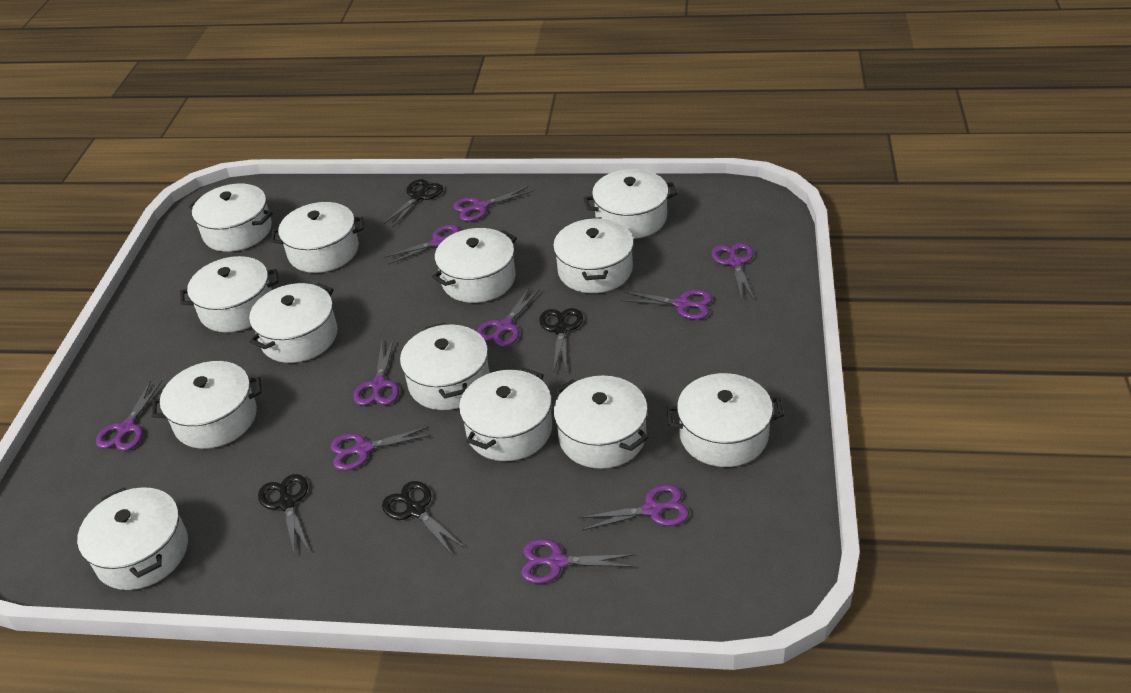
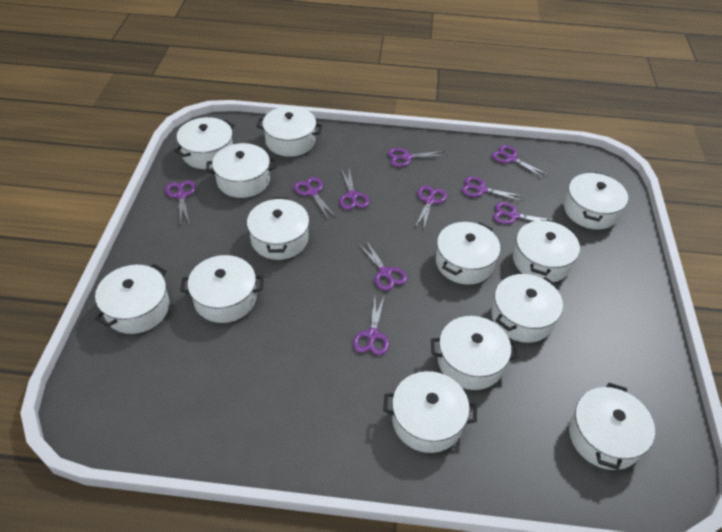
black scissors: 4 -> 0

